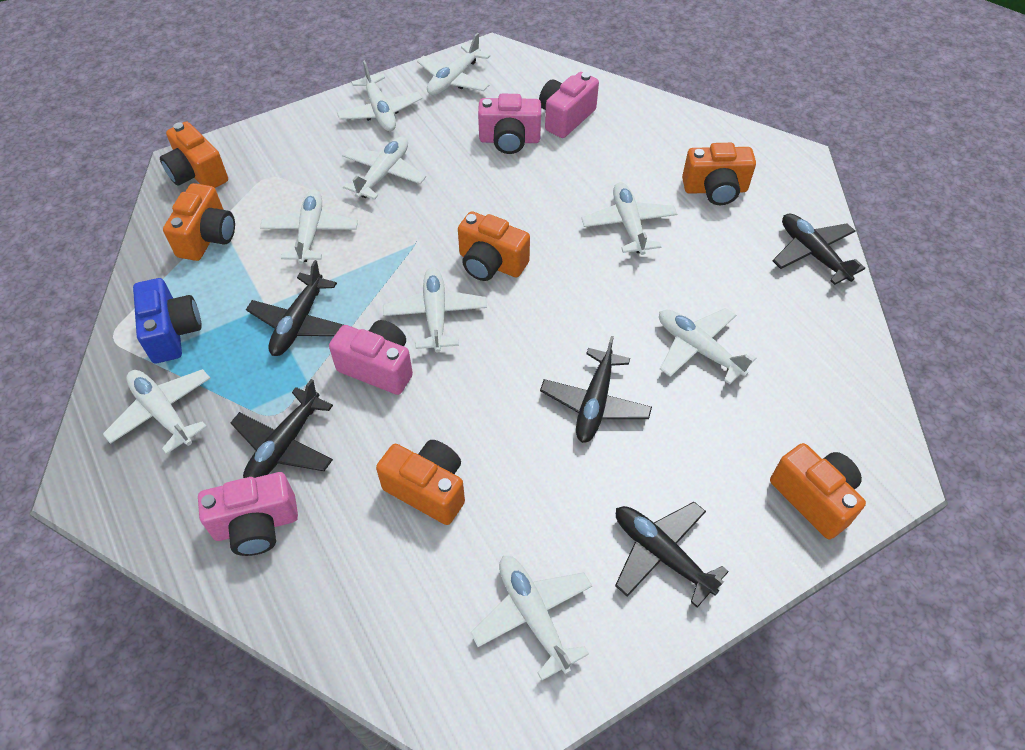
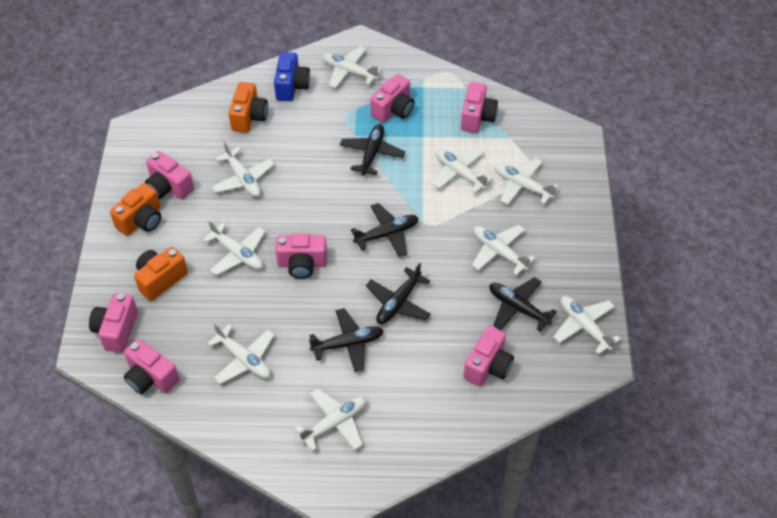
orange camera: 6 -> 3
pink camera: 4 -> 7

